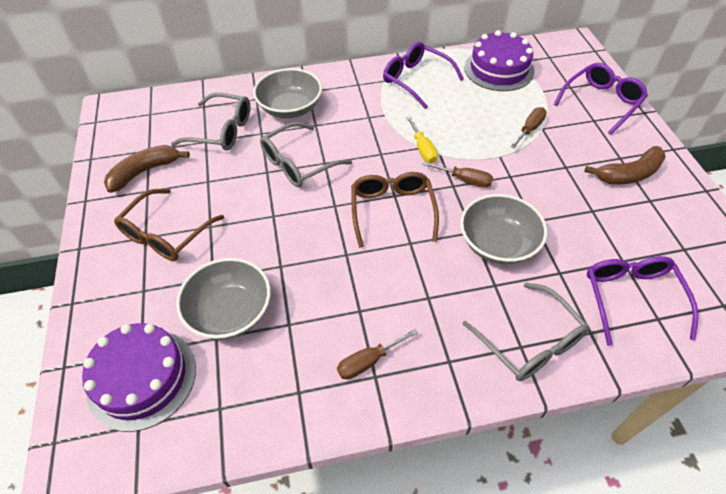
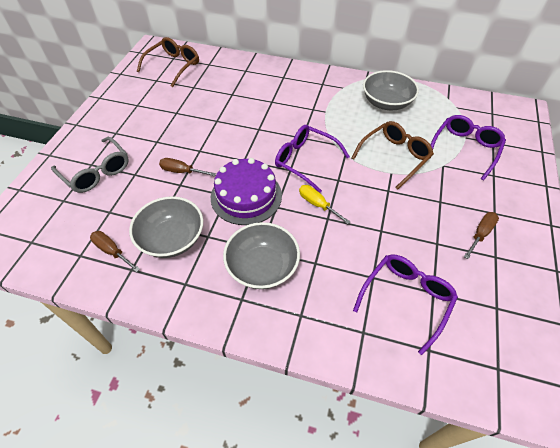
brown banana: 2 -> 0
grey glasses: 3 -> 1
purple cake: 2 -> 1

